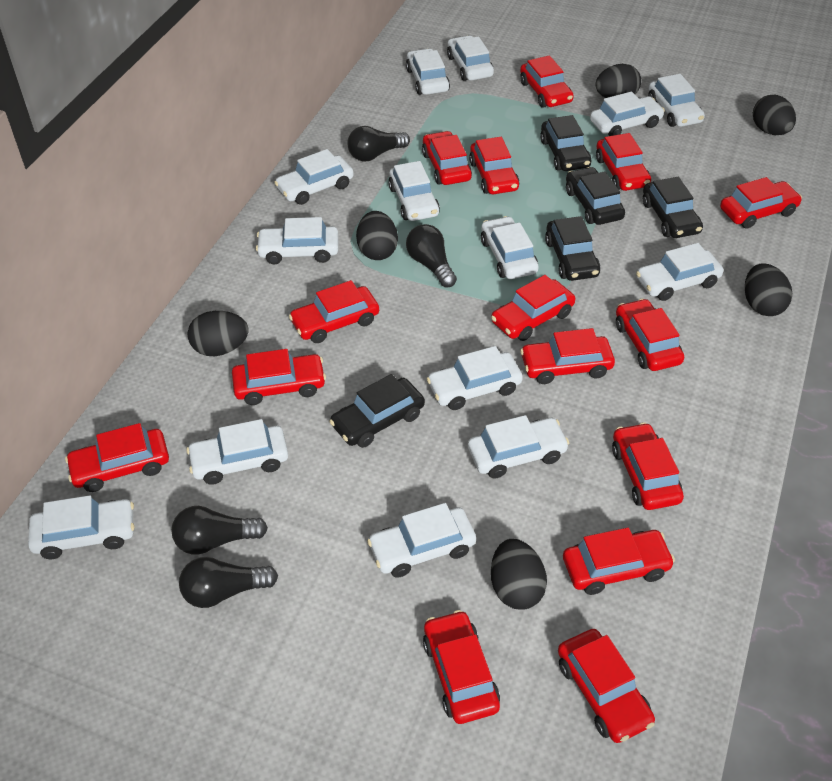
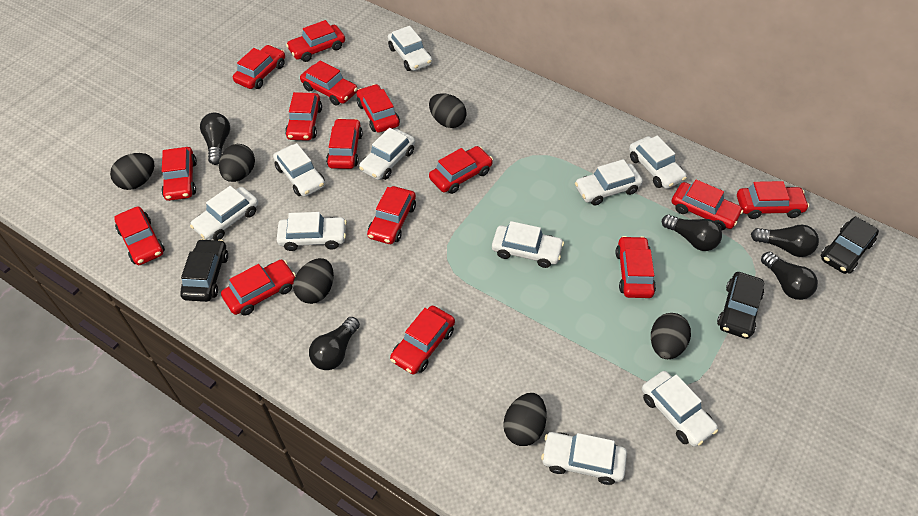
black car: 5 -> 3
black light bulb: 4 -> 5
white car: 14 -> 10

